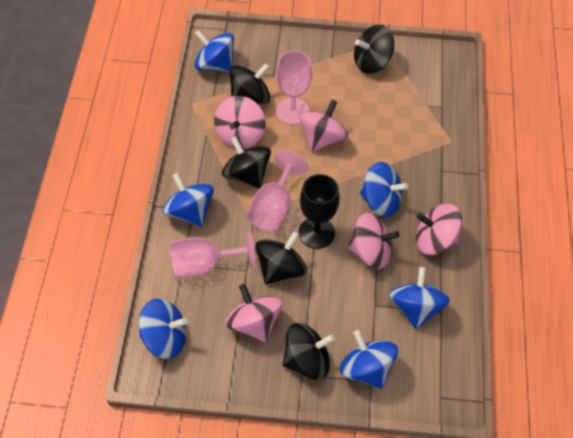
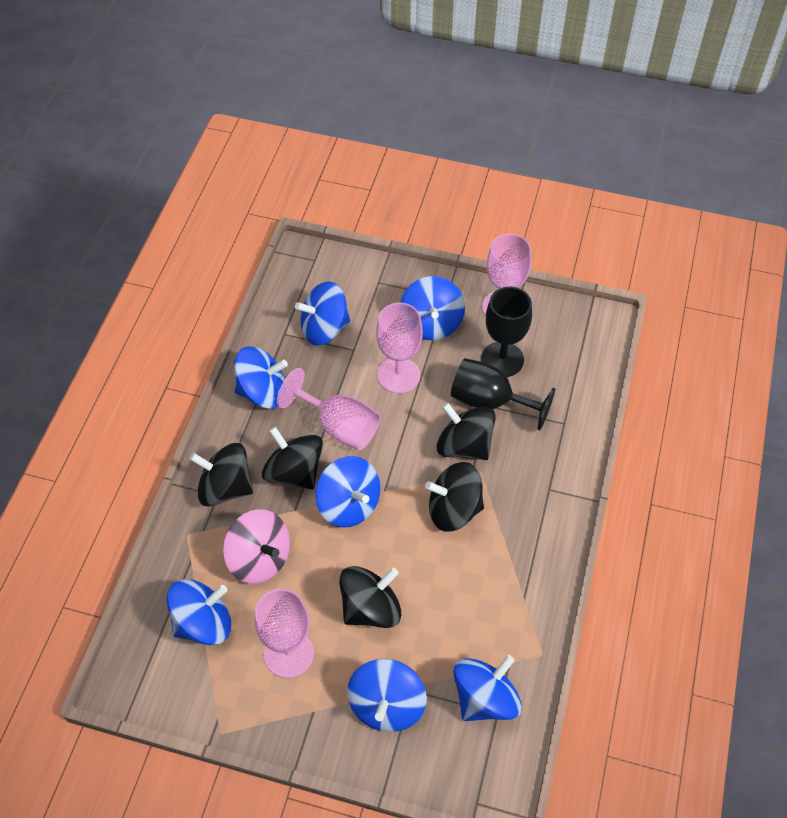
black goblet: 1 -> 2
blue spinning top: 6 -> 7
pink goblet: 3 -> 4
pink spinning top: 5 -> 1

